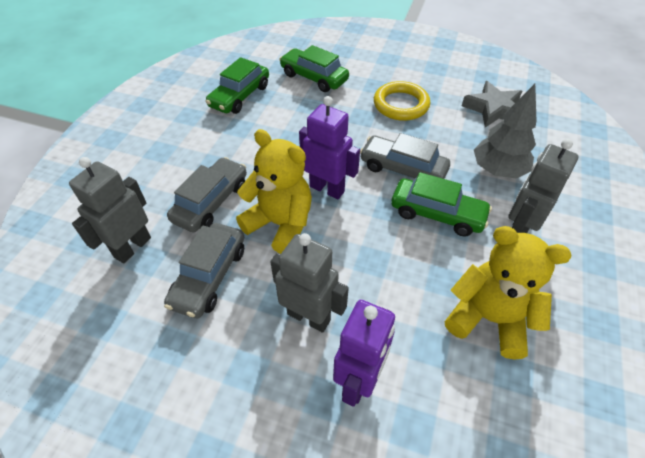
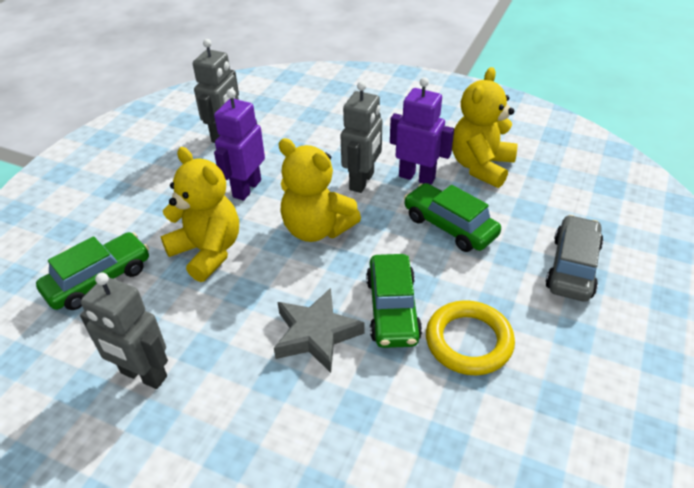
grey car: 3 -> 1
grey tree: 1 -> 0
yellow teddy bear: 2 -> 3

